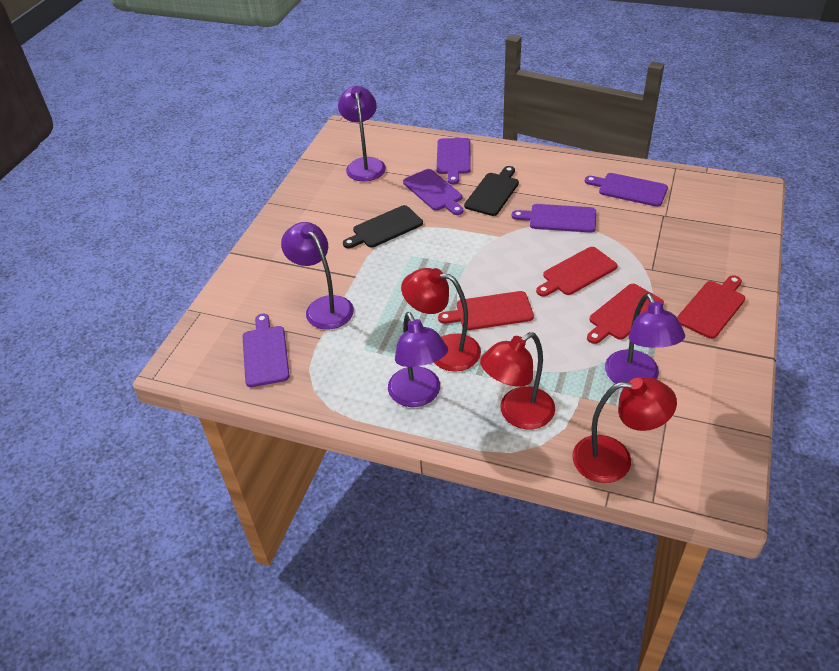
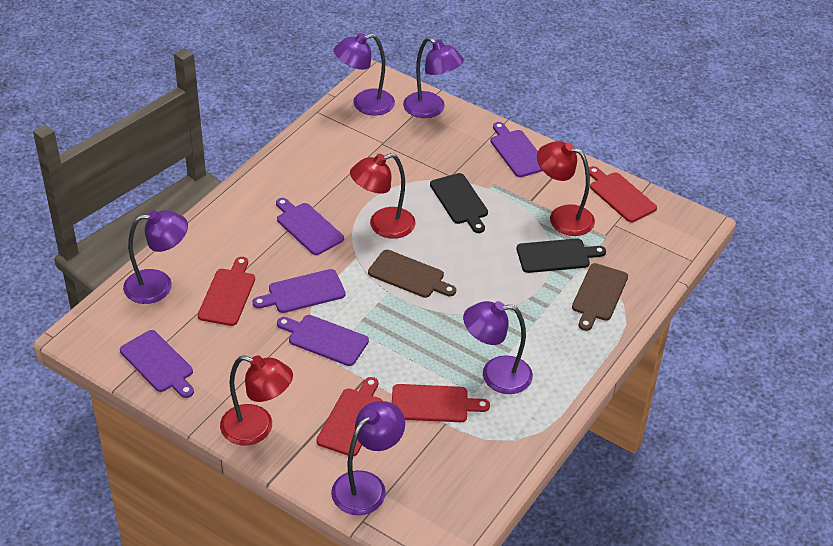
brown cutting board: 0 -> 2
purple lamp: 4 -> 5

